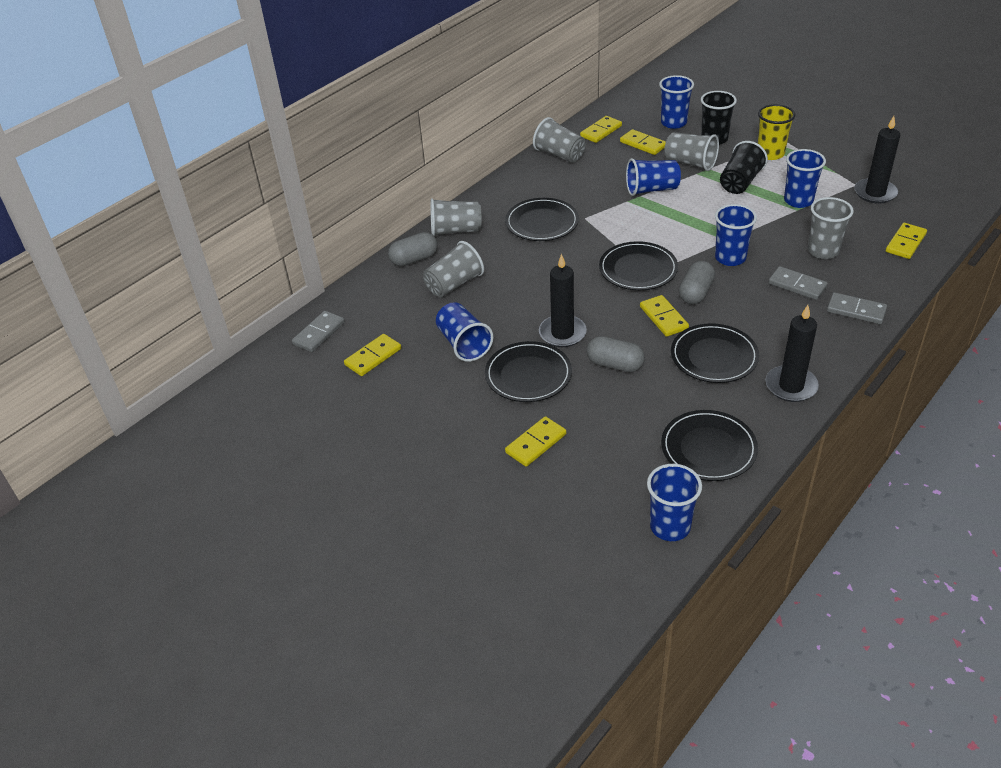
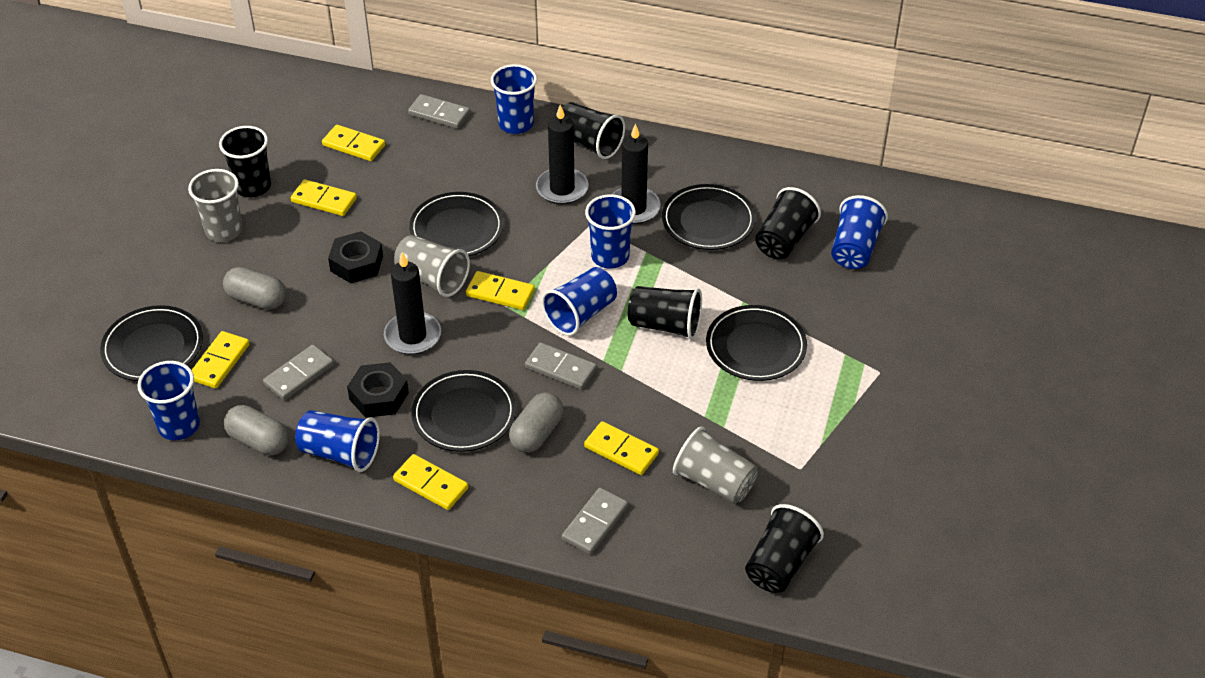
black cup: 2 -> 5
black nut: 0 -> 2
grey cup: 5 -> 3
grey domino: 3 -> 4
yellow cup: 1 -> 0

